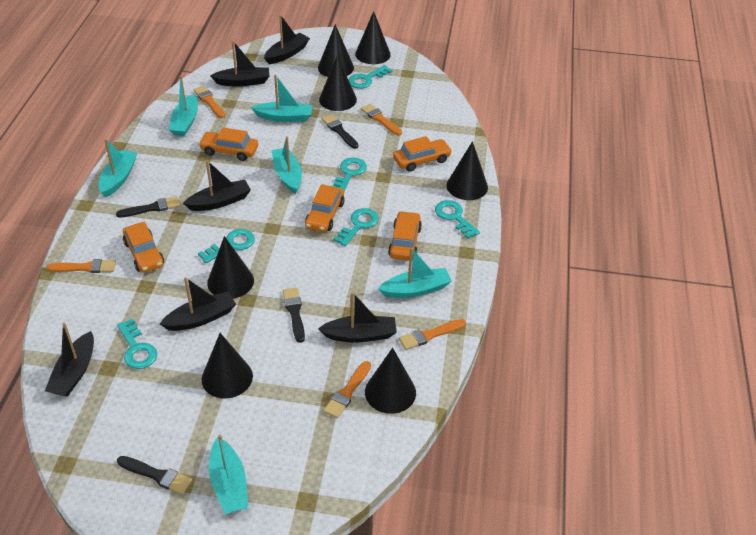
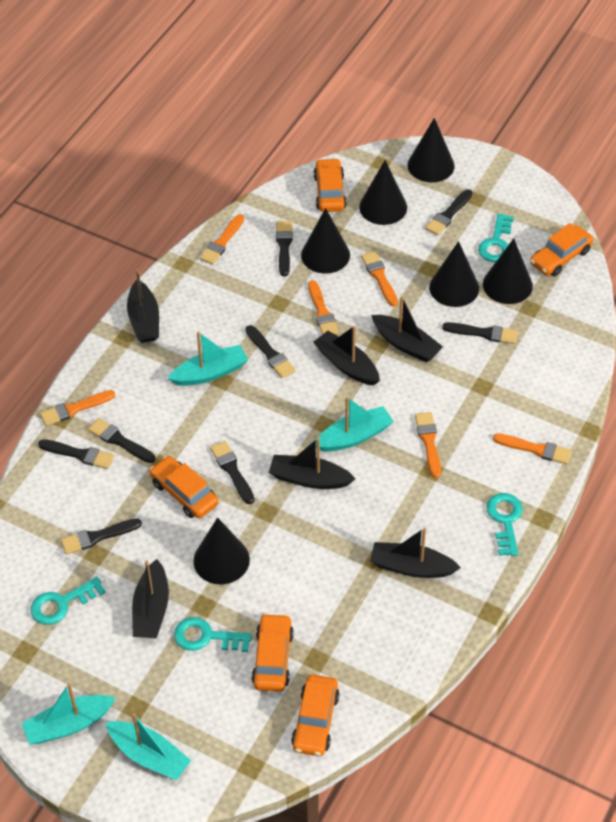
black brush: 4 -> 8
black cone: 7 -> 6
orange brush: 5 -> 6
turquoise boat: 6 -> 4
turquoise key: 6 -> 4

